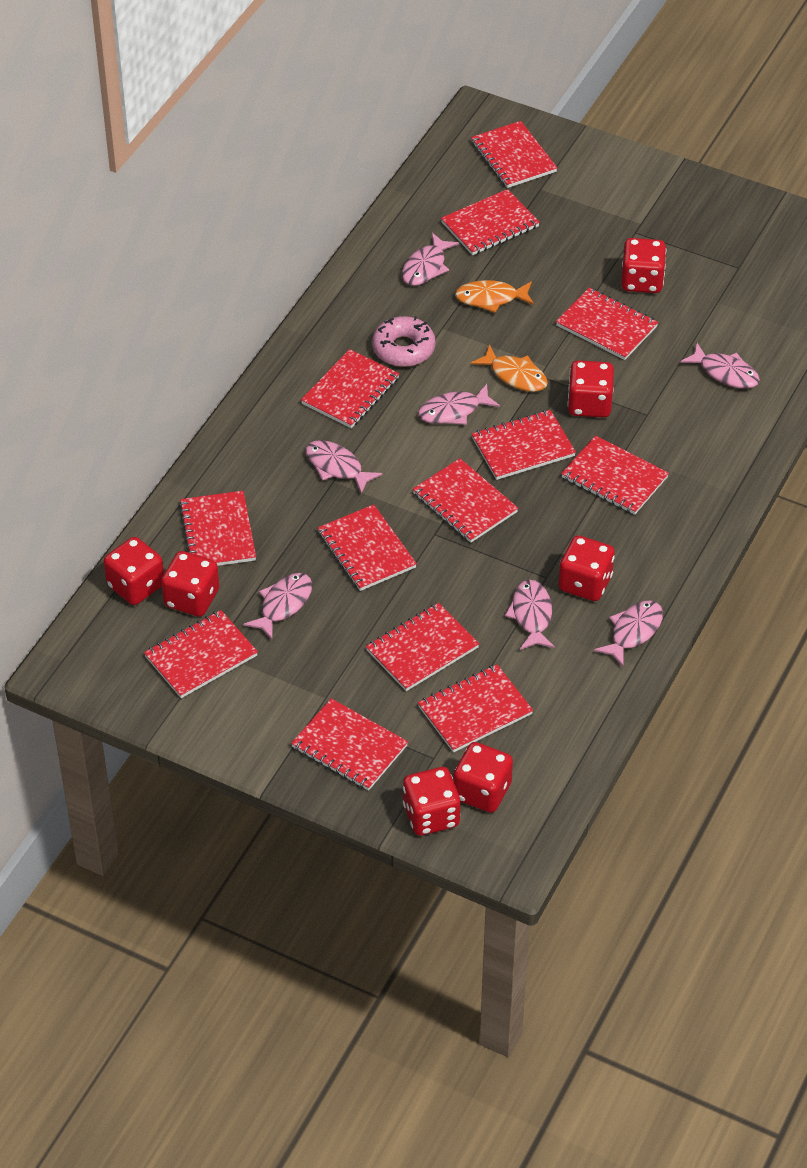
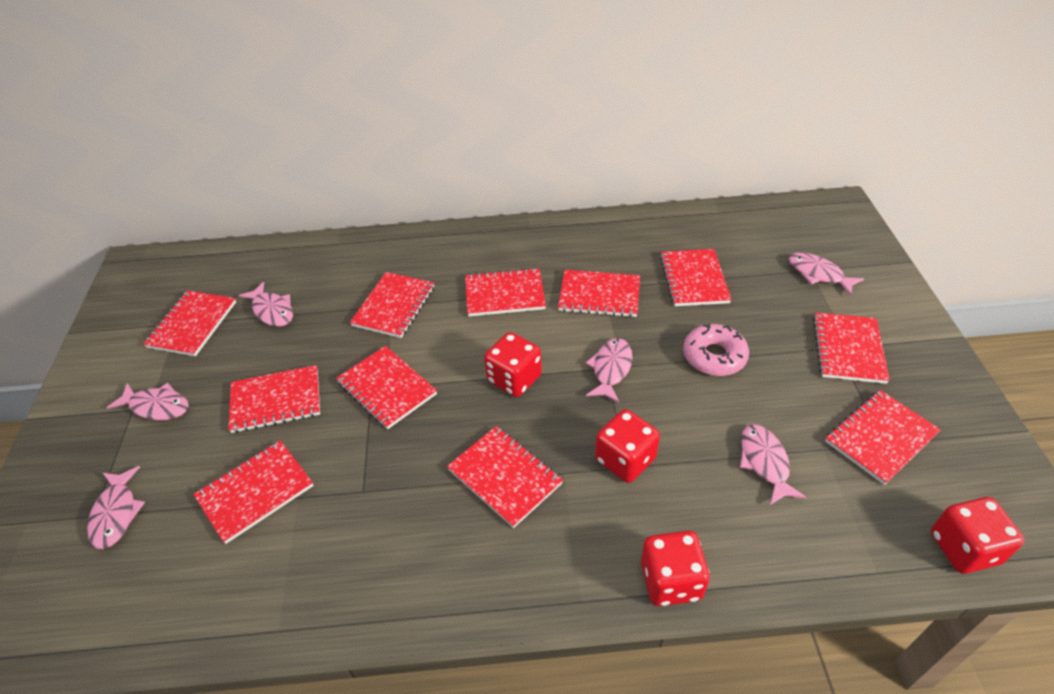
orange fish: 2 -> 0
pink fish: 7 -> 6
red dice: 7 -> 4
red notebook: 13 -> 11

